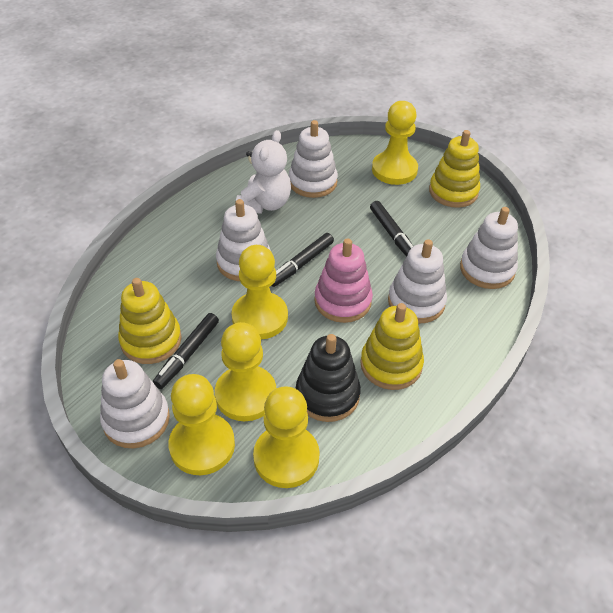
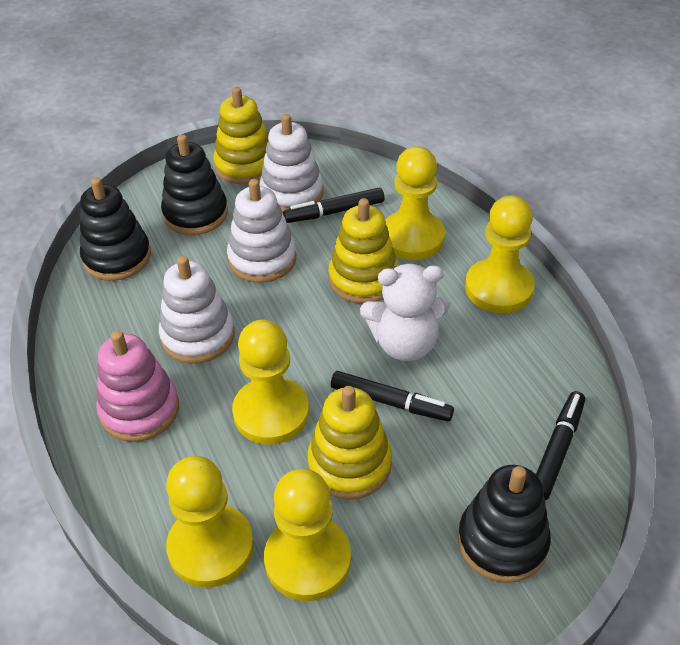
black stacking toy: 1 -> 3
white stacking toy: 5 -> 3

